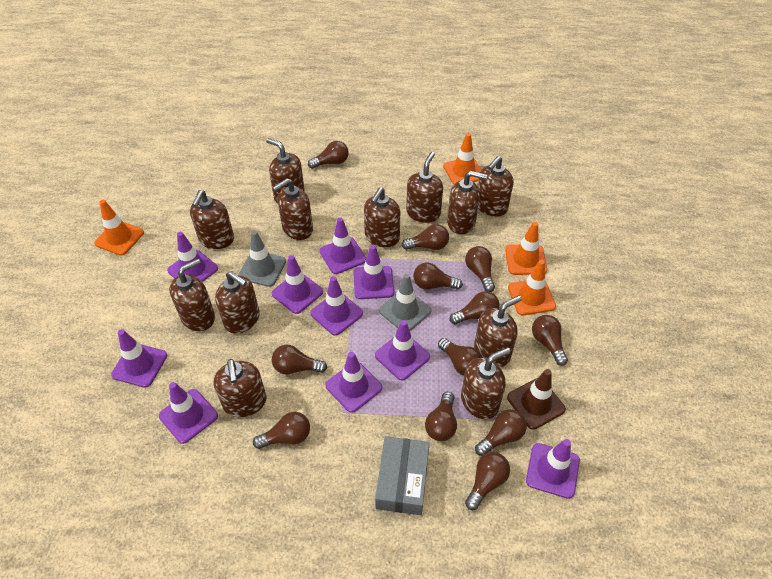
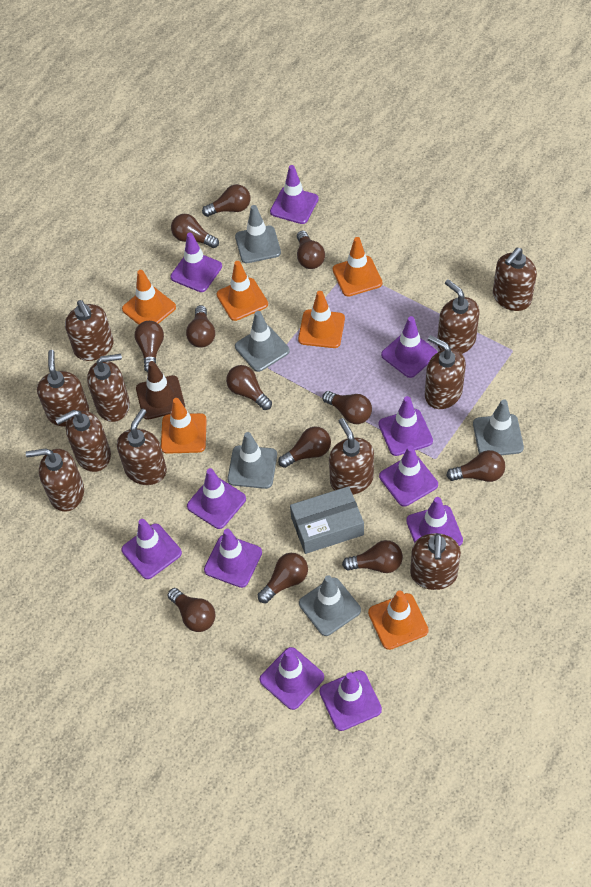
brown soap dispenser: 12 -> 11
grey traffic cone: 2 -> 5
orange traffic cone: 4 -> 6
purple traffic cone: 10 -> 11

